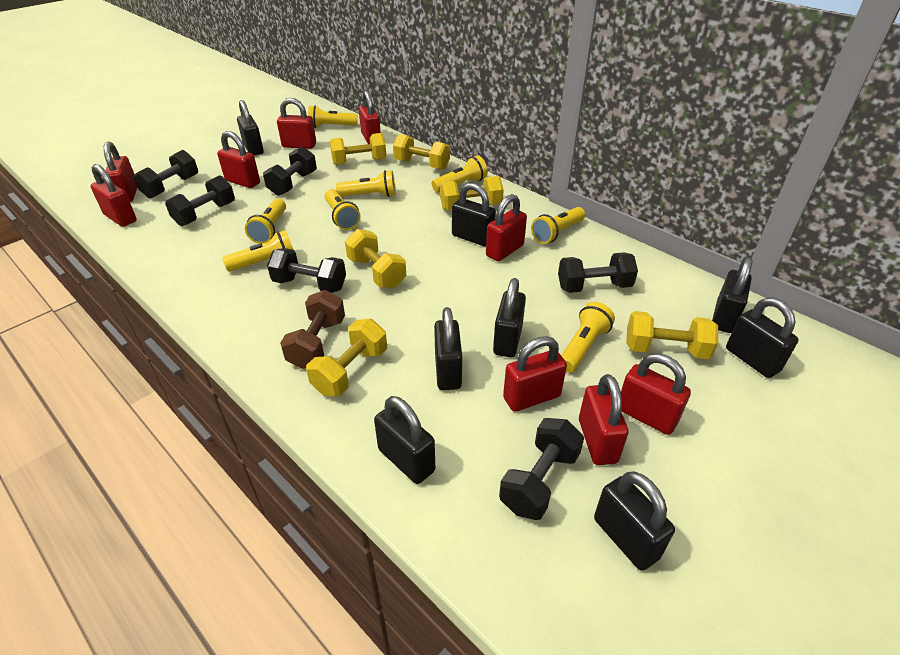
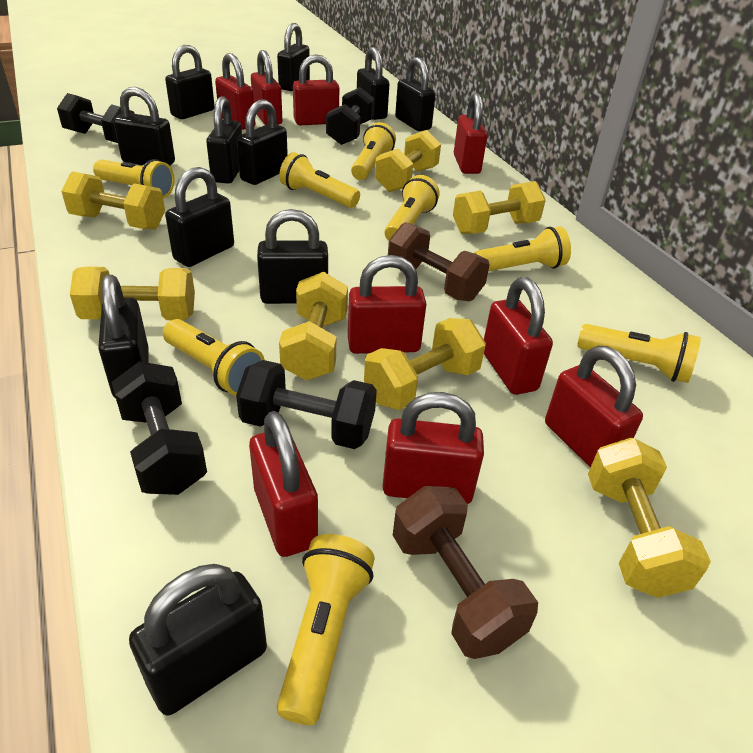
black dumbbell: 6 -> 4
black padlock: 8 -> 11
brown dumbbell: 1 -> 2
yellow dumbbell: 6 -> 7

